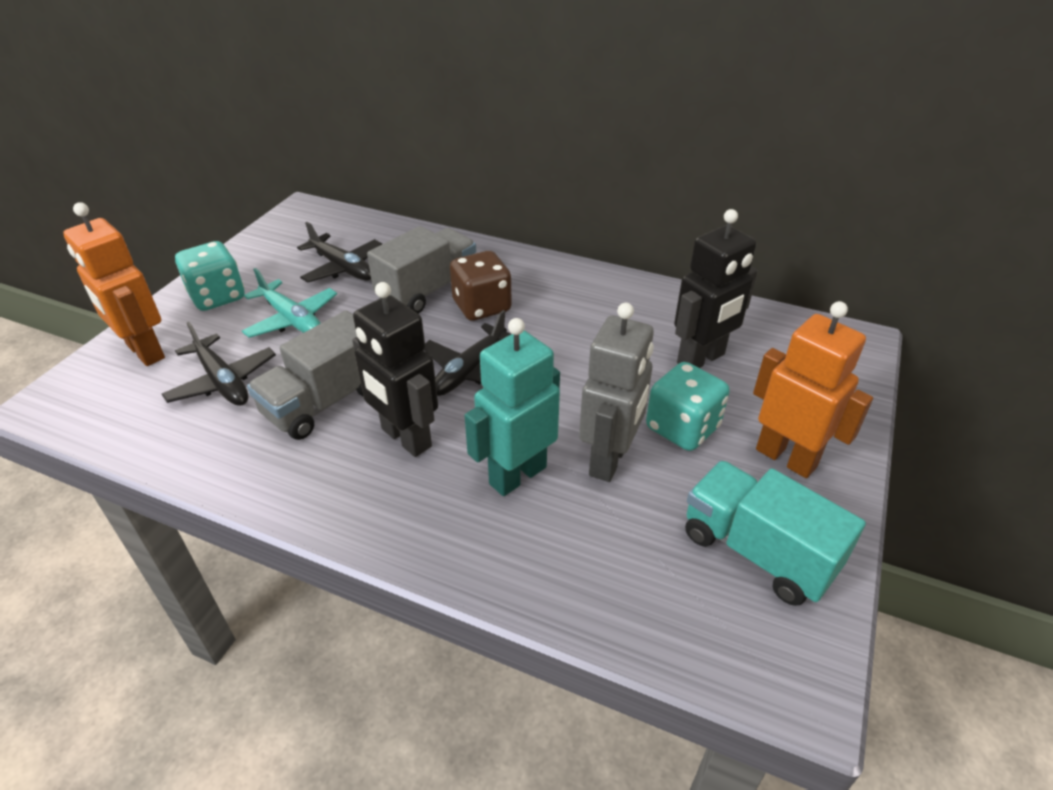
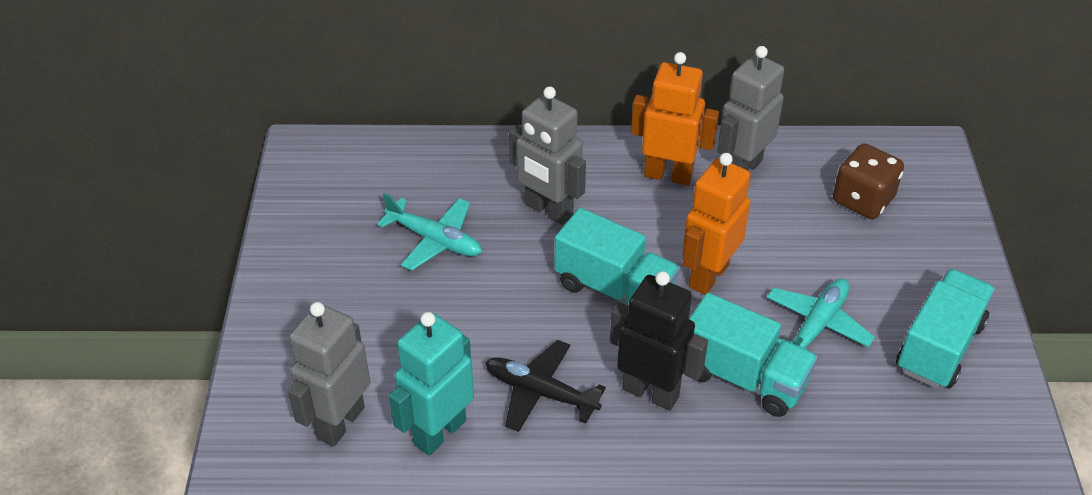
black plane: 3 -> 1
black robot: 2 -> 1
grey robot: 1 -> 3
grey truck: 2 -> 0
turquoise dice: 2 -> 0
turquoise plane: 1 -> 2
turquoise truck: 1 -> 3

